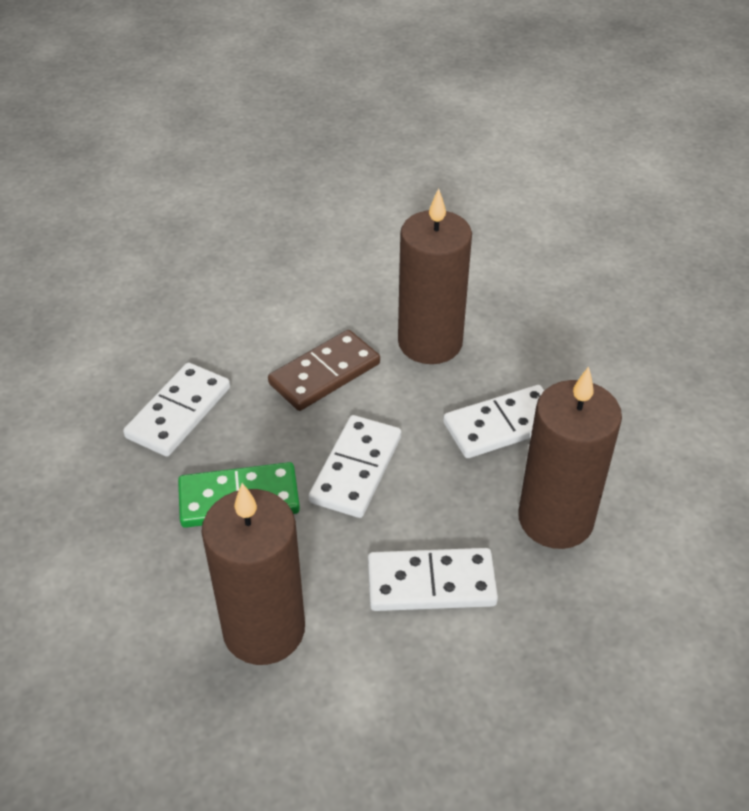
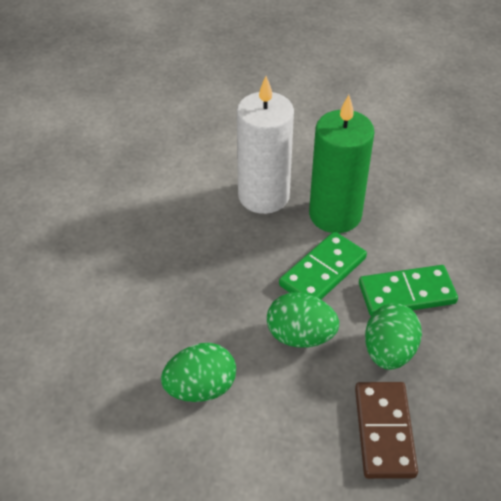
brown candle: 3 -> 0
green candle: 0 -> 1
green domino: 1 -> 2
green egg: 0 -> 3
white candle: 0 -> 1
white domino: 4 -> 0

